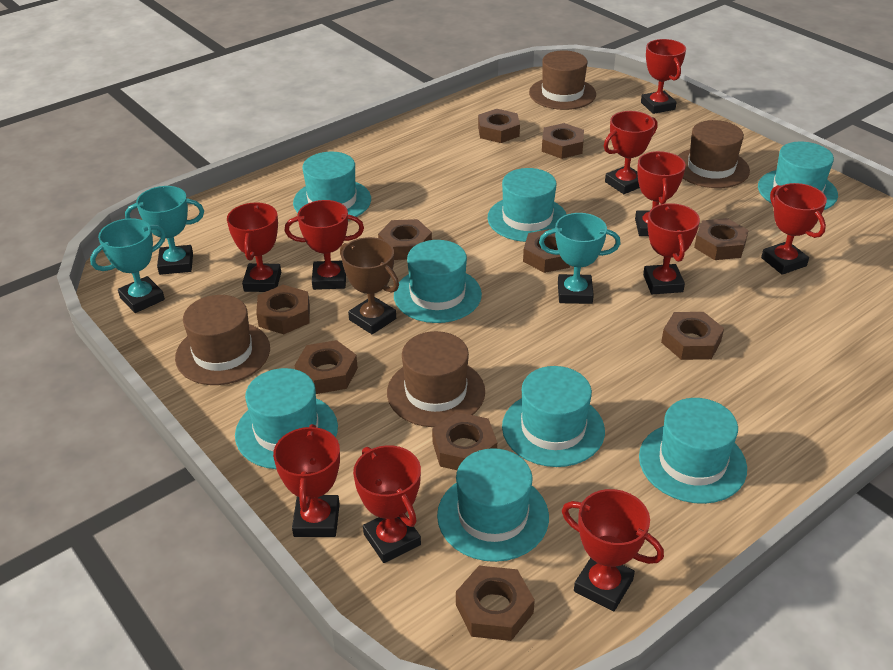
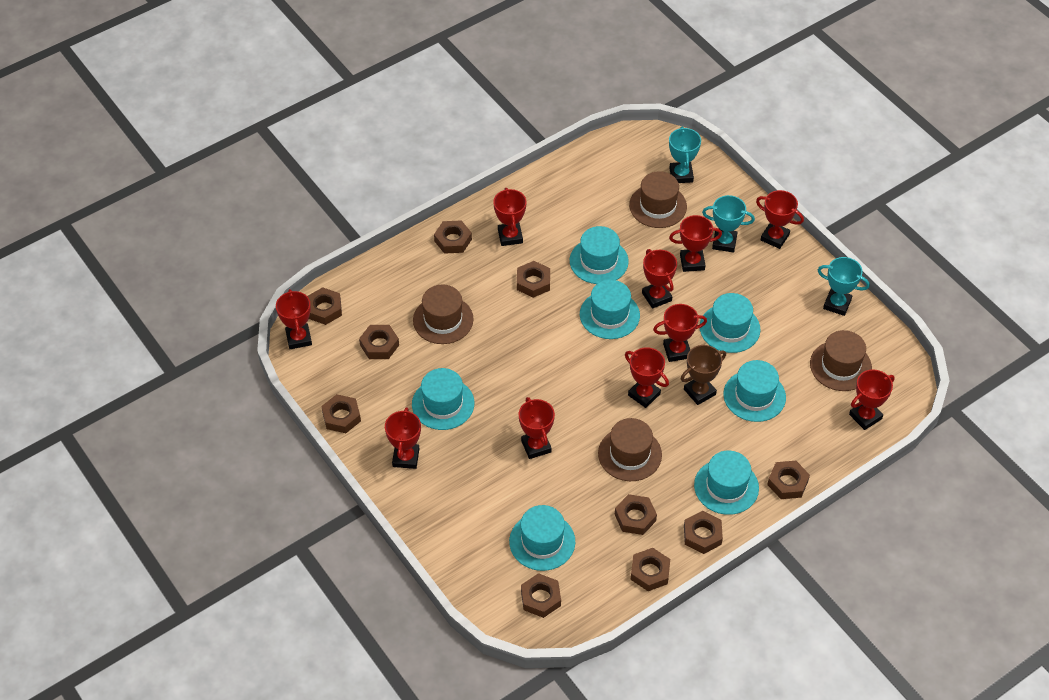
turquoise hat: 8 -> 7

